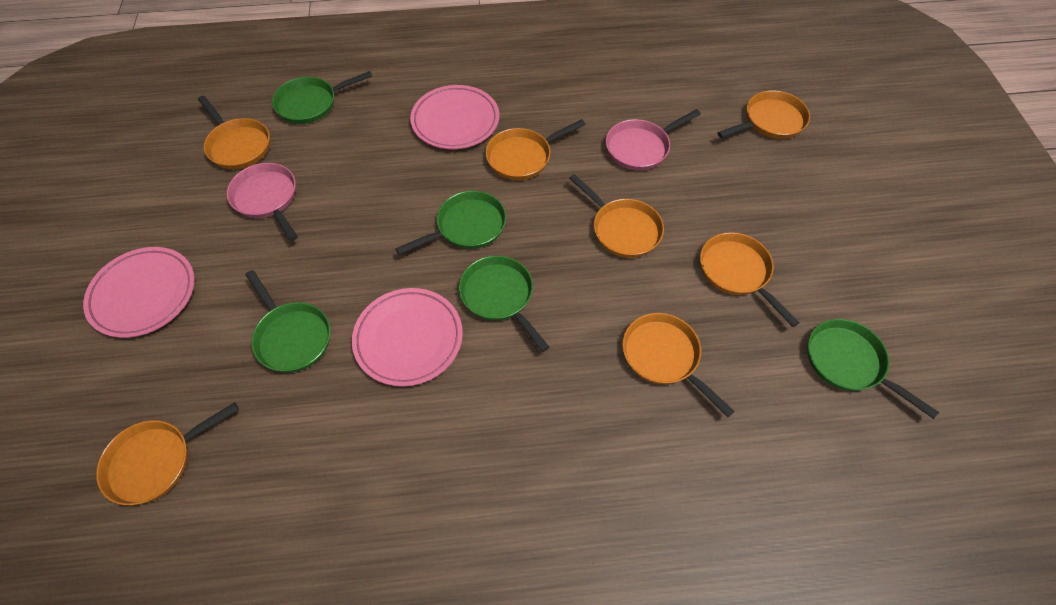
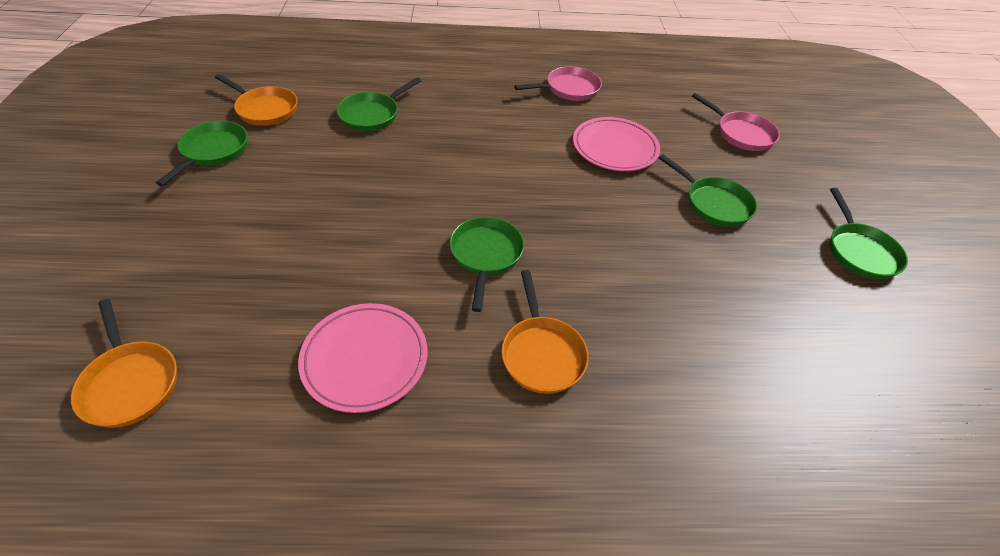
orange pan: 7 -> 3
pink plate: 3 -> 2

